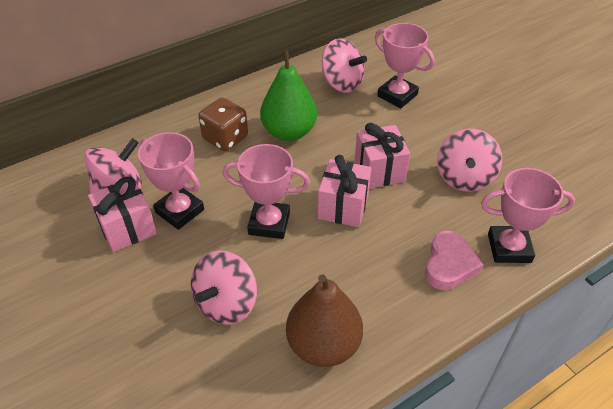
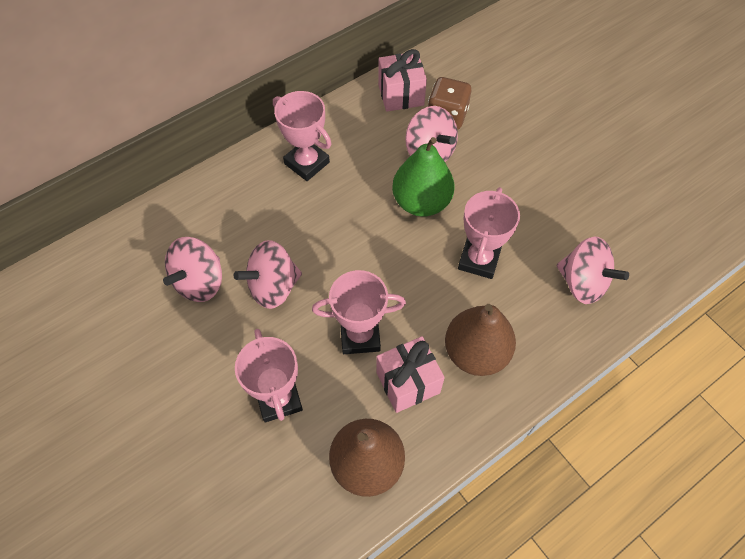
brown pear: 1 -> 2
pink gift: 3 -> 2
pink heart: 1 -> 0

